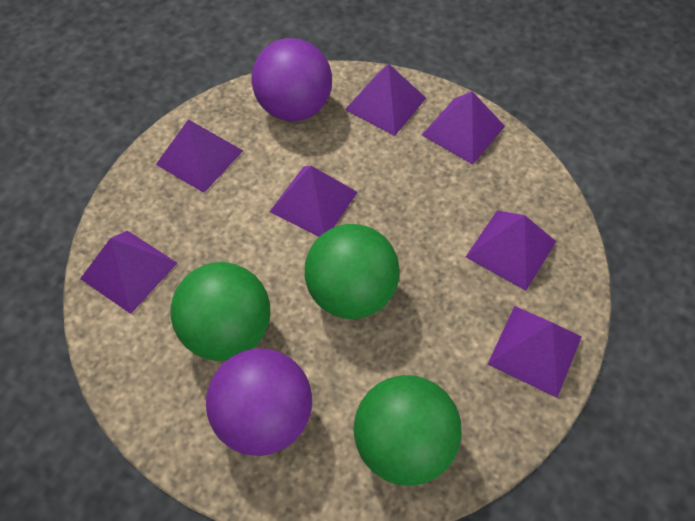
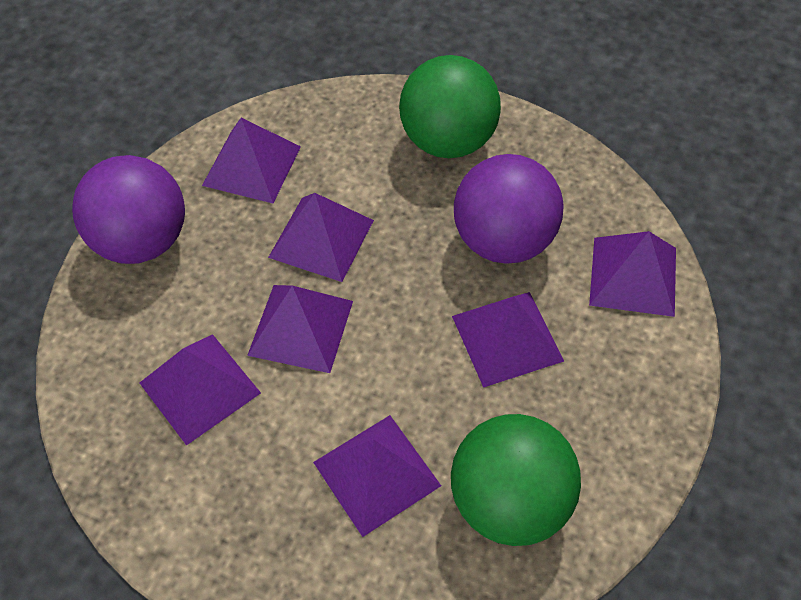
green ball: 3 -> 2

